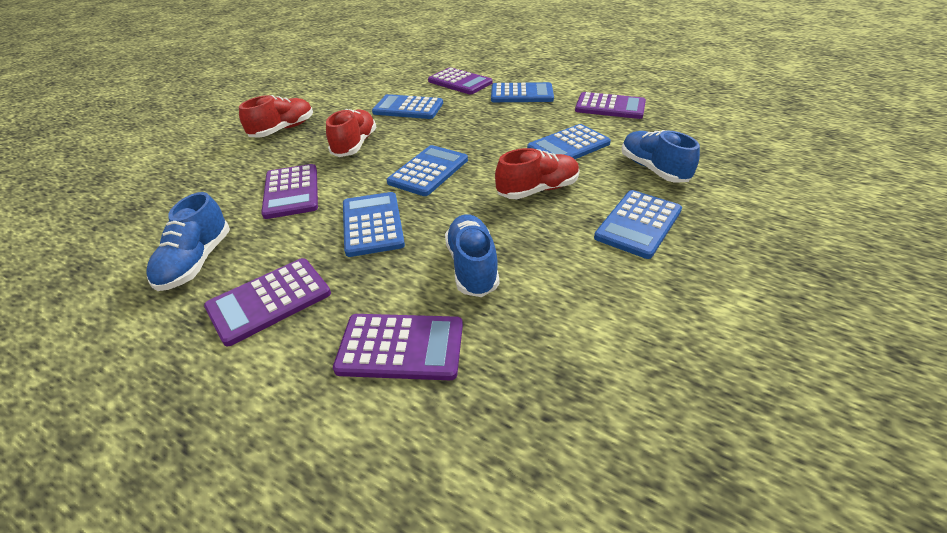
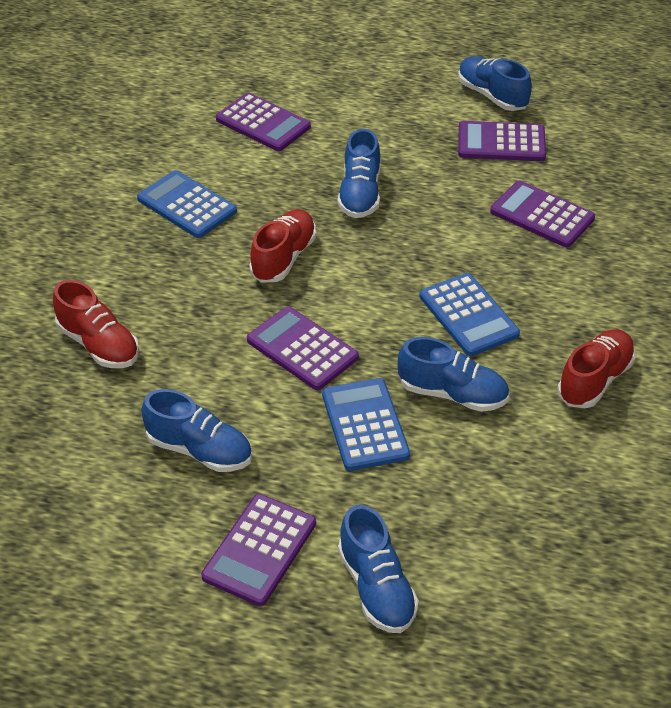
blue calculator: 6 -> 3
blue shoe: 3 -> 5

